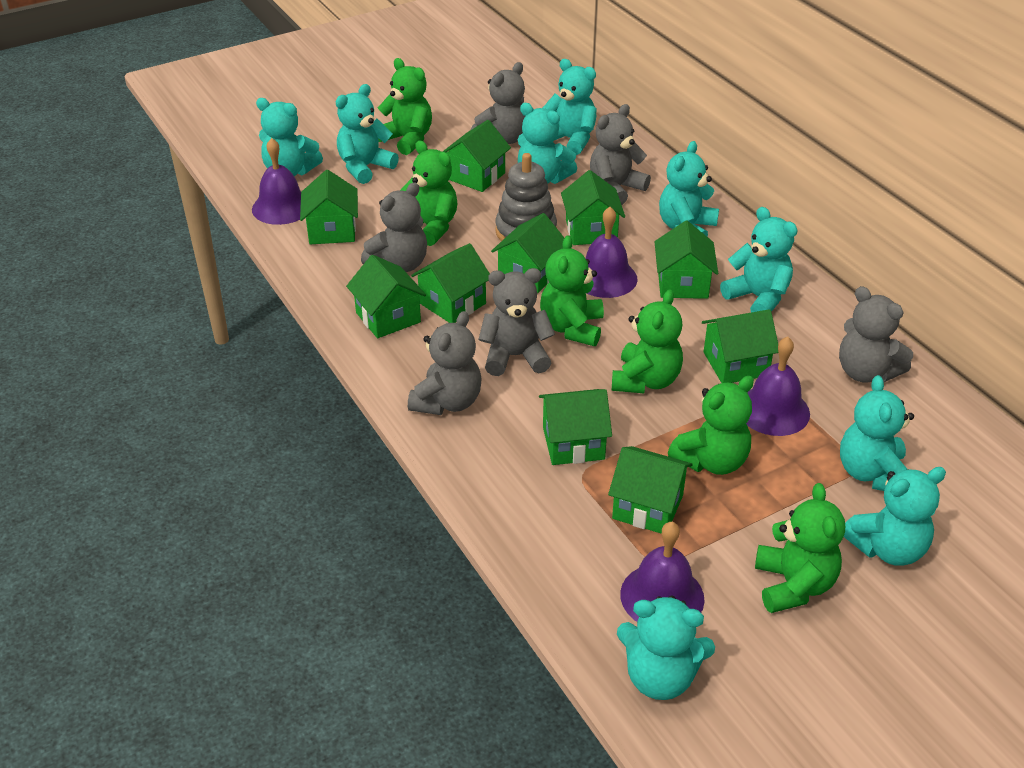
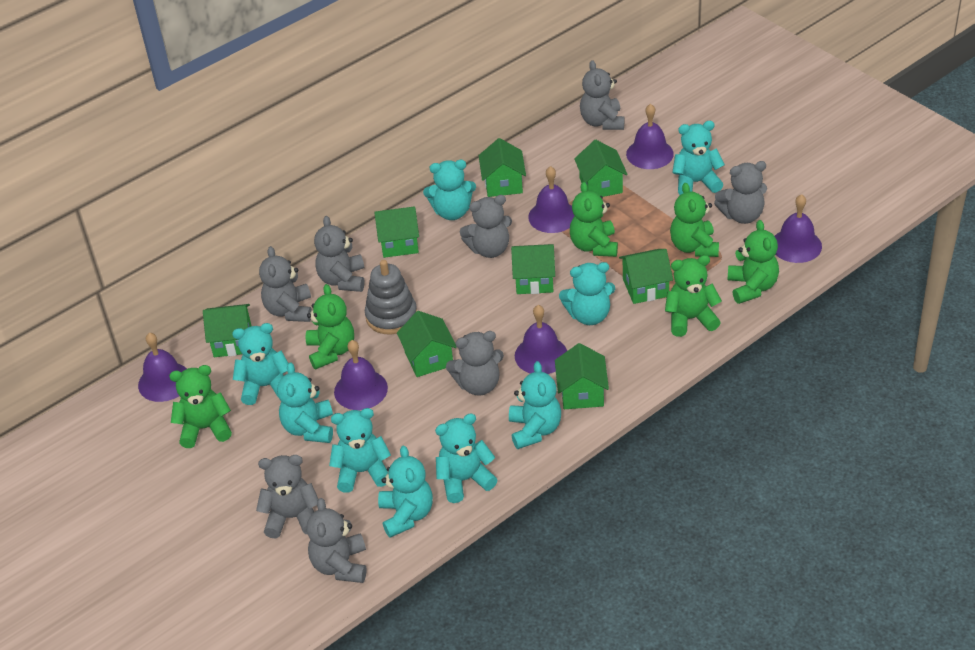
green house: 10 -> 8
grey teddy bear: 6 -> 8
purple bell: 4 -> 6

